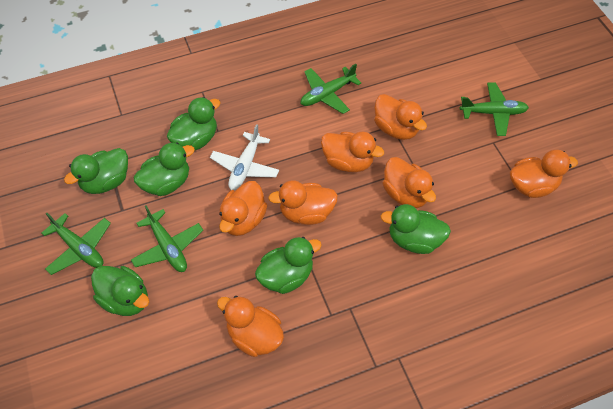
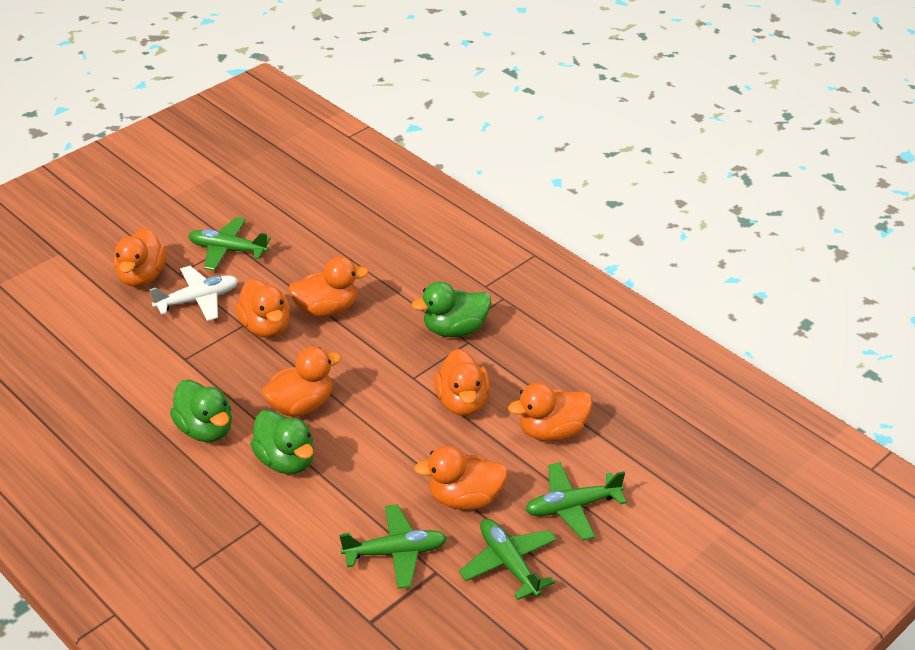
green duck: 6 -> 3

